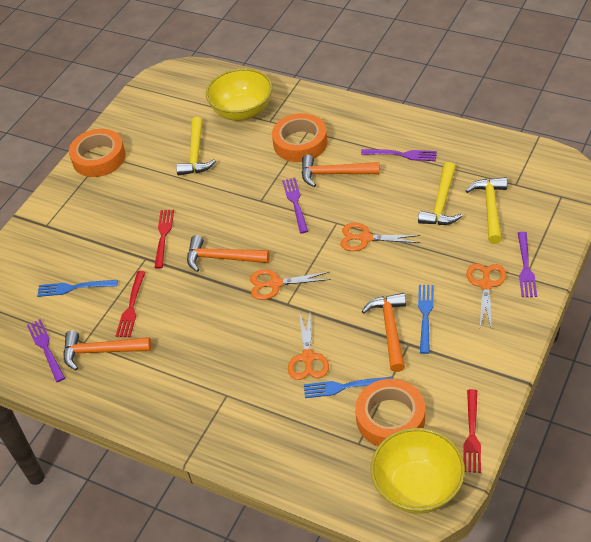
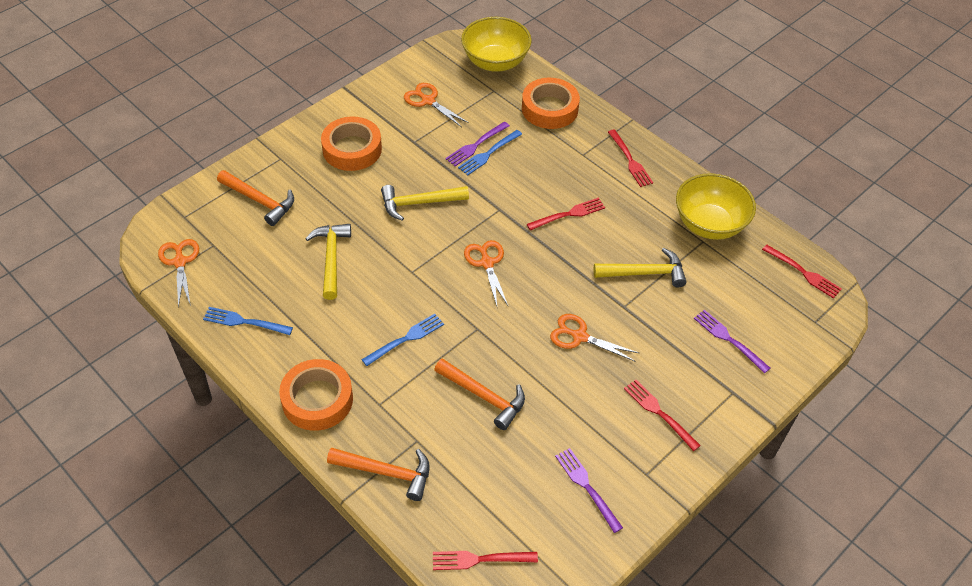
orange hammer: 4 -> 3
purple fork: 4 -> 3
red fork: 3 -> 5

